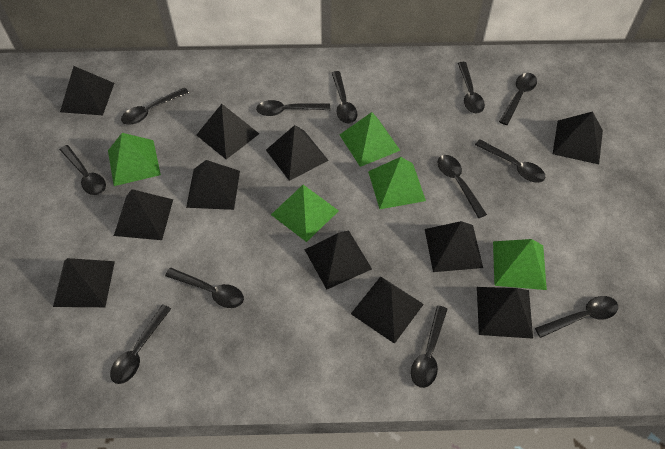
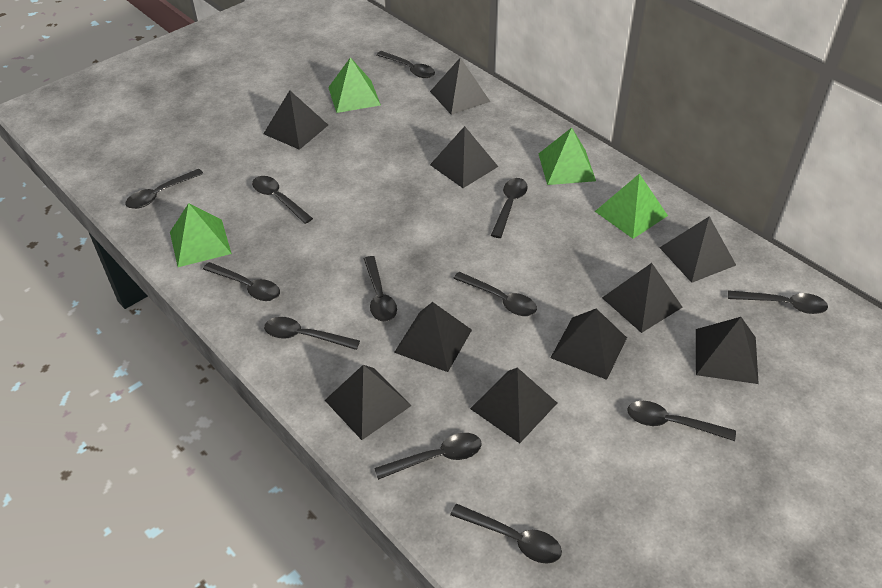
black pyramid: 11 -> 10
green pyramid: 5 -> 4

